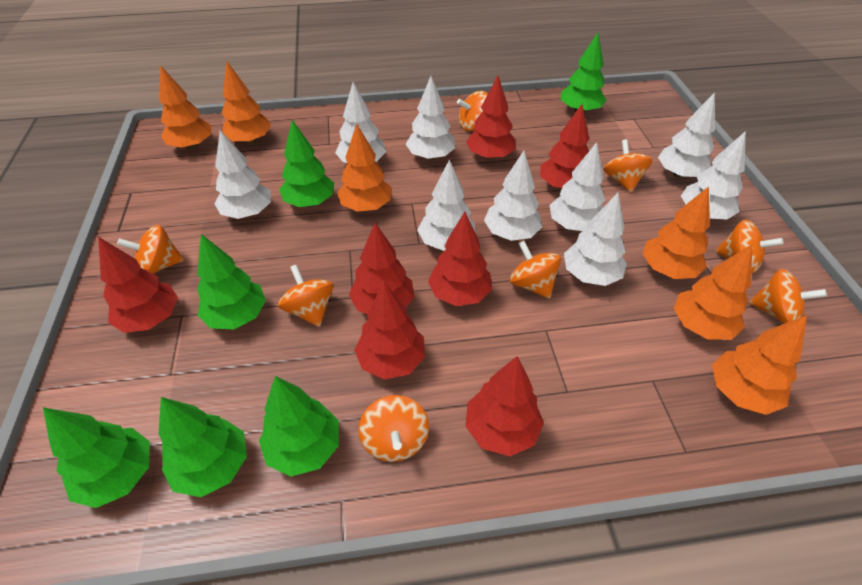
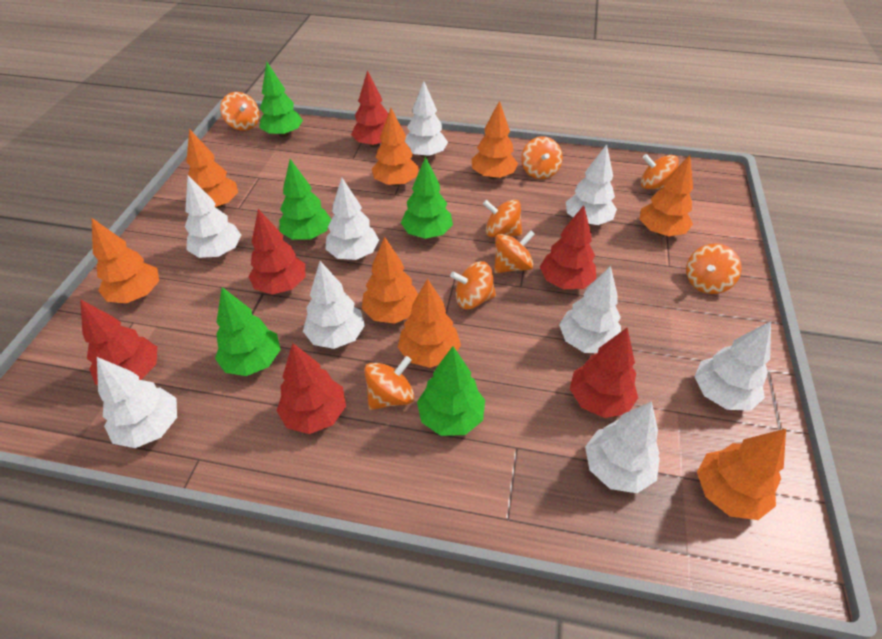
green tree: 6 -> 5
orange tree: 6 -> 8
red tree: 7 -> 6

